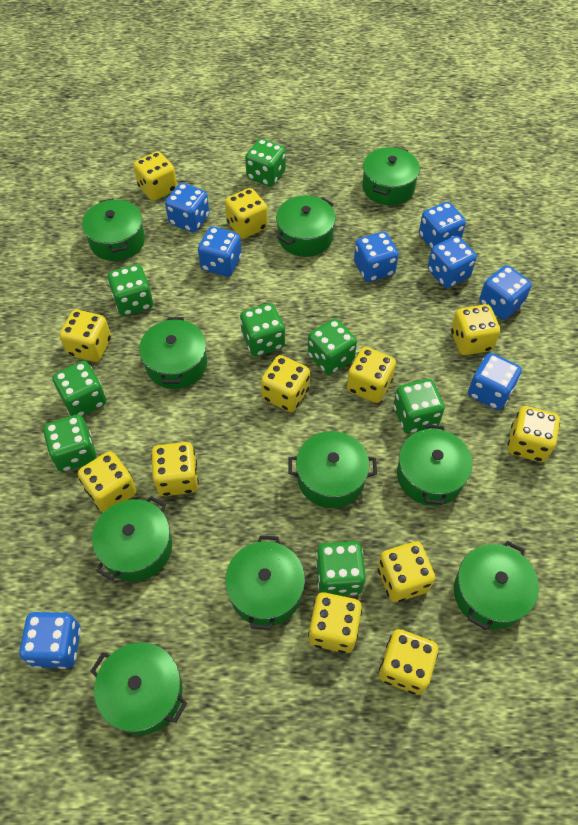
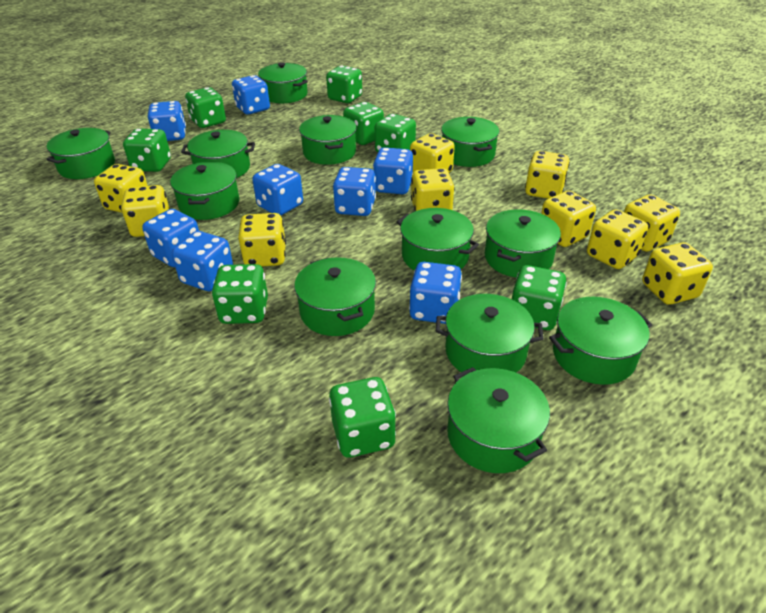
green pot: 10 -> 12
yellow dice: 12 -> 10

